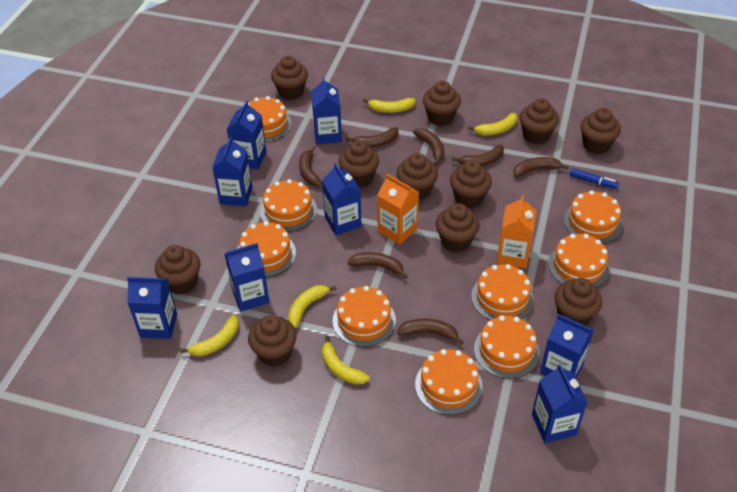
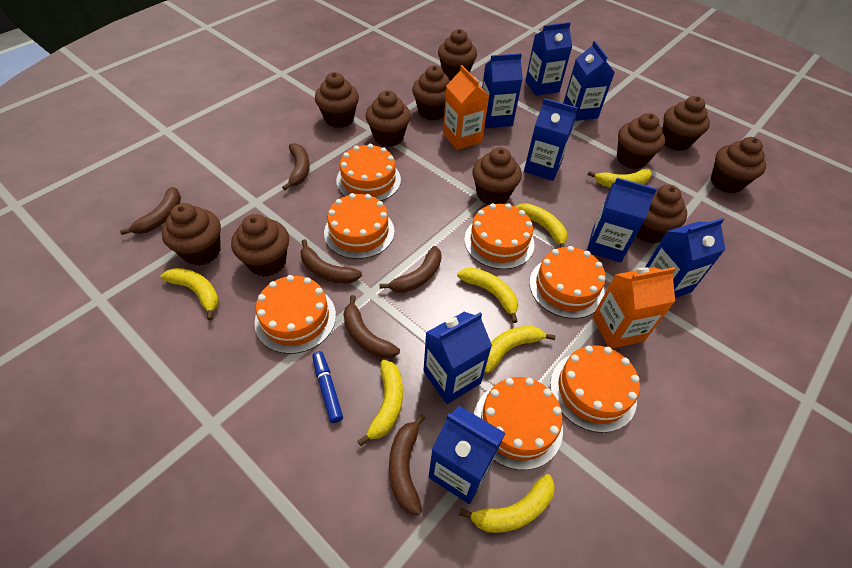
brown banana: 7 -> 6
orange cake: 9 -> 7
yellow banana: 5 -> 7

